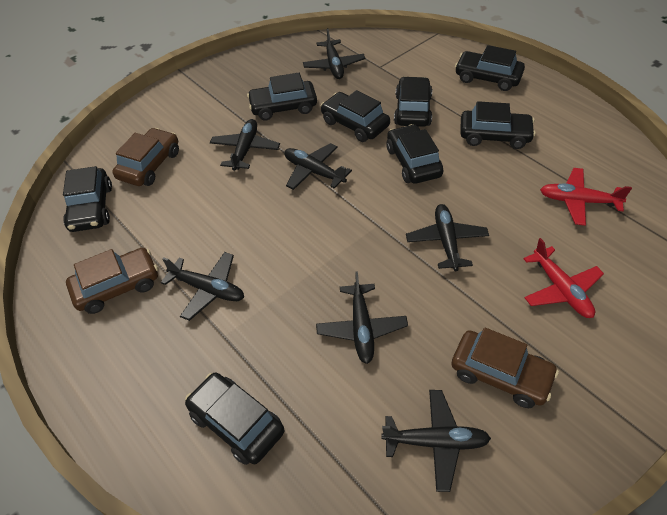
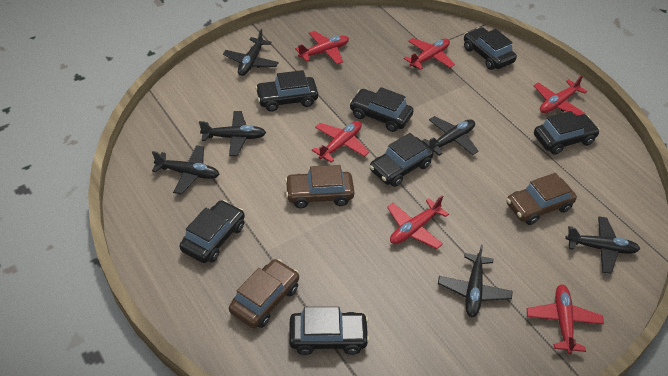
black car: 8 -> 7
black plane: 7 -> 6
red plane: 2 -> 6

